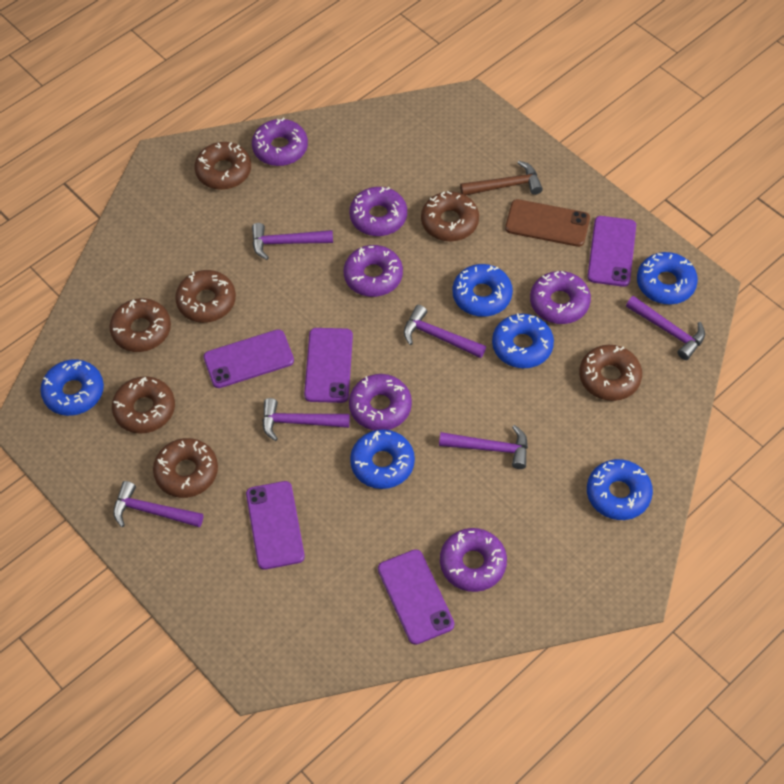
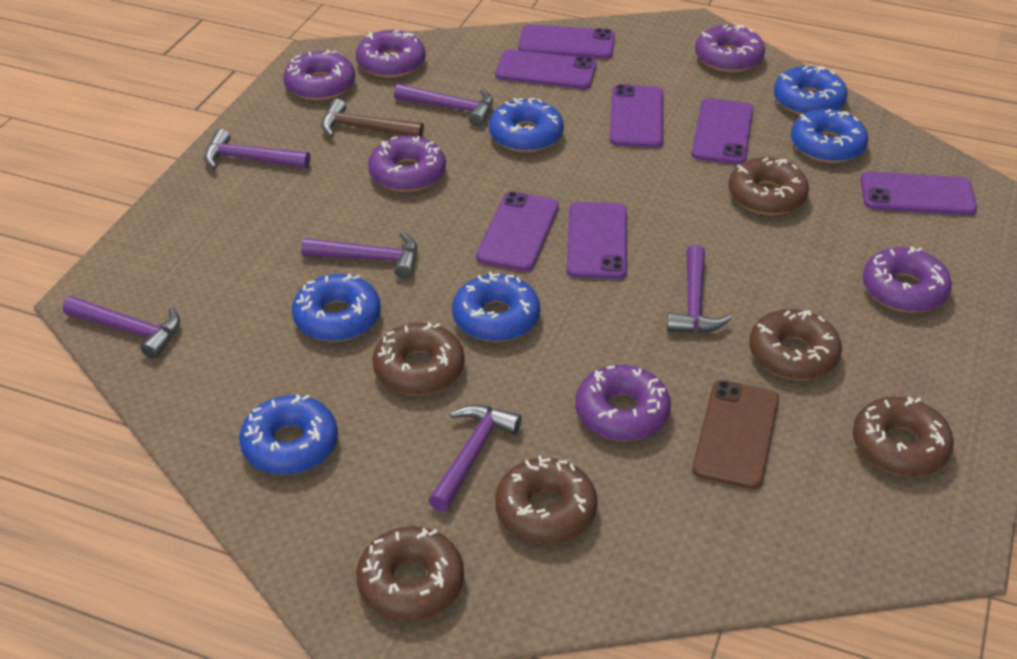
brown donut: 7 -> 6
purple phone: 5 -> 7

